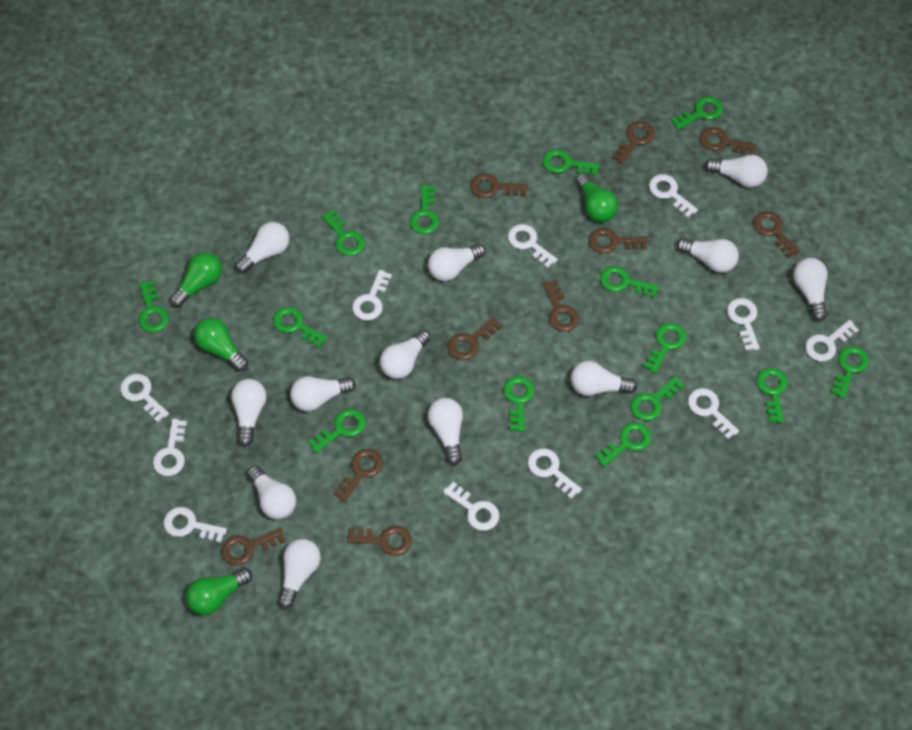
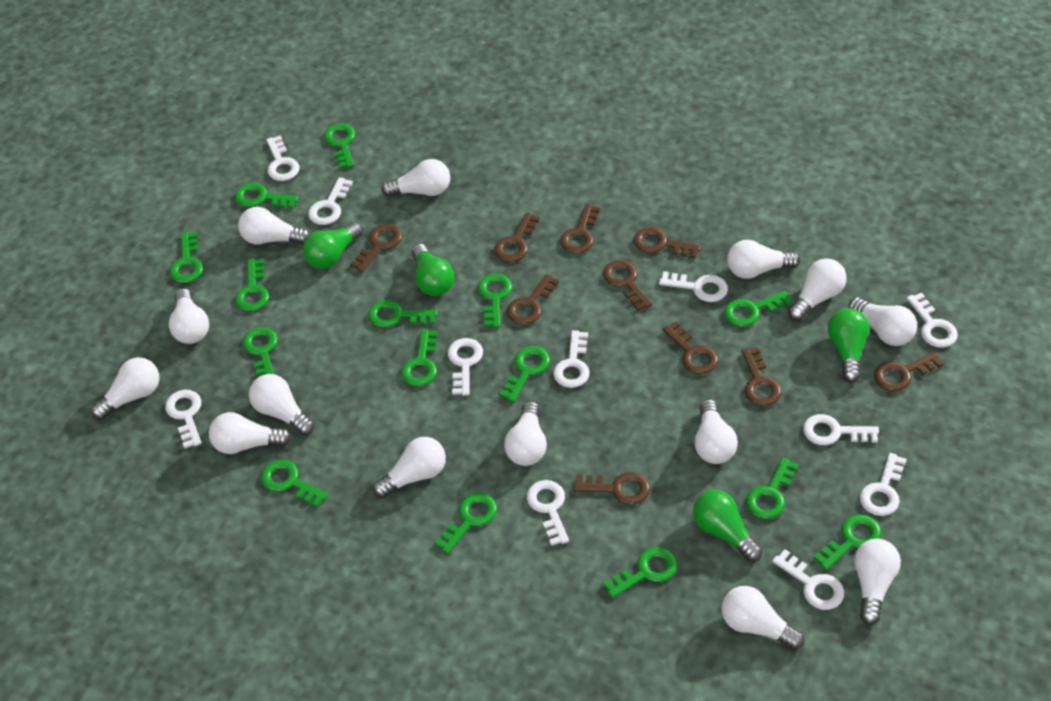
green key: 14 -> 15
white light bulb: 12 -> 14

